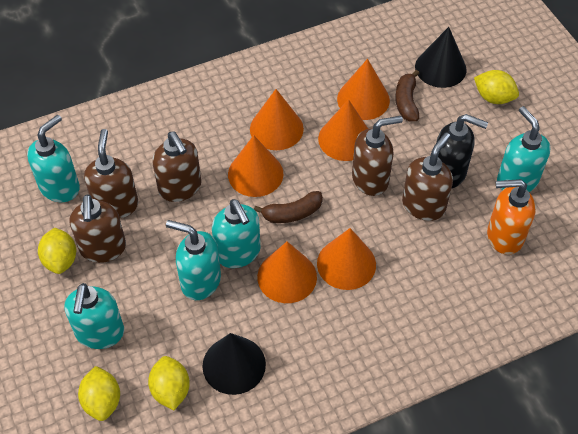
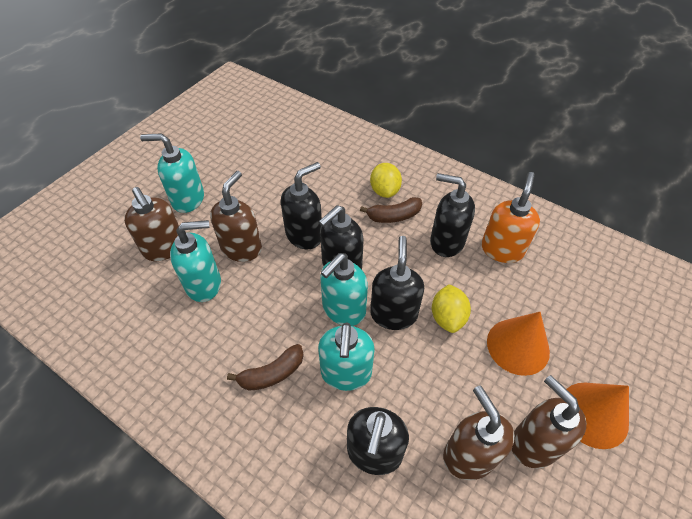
black cone: 2 -> 0
black soap dispenser: 1 -> 5
brown soap dispenser: 5 -> 4
orange cone: 6 -> 2
turquoise soap dispenser: 5 -> 4
yellow lemon: 4 -> 2

